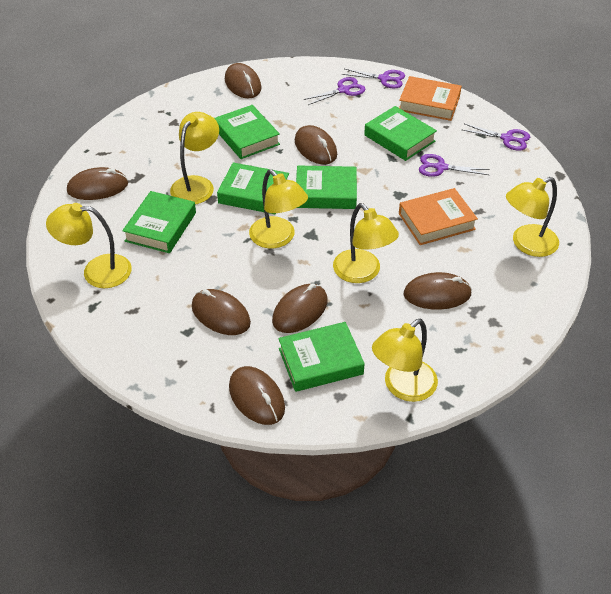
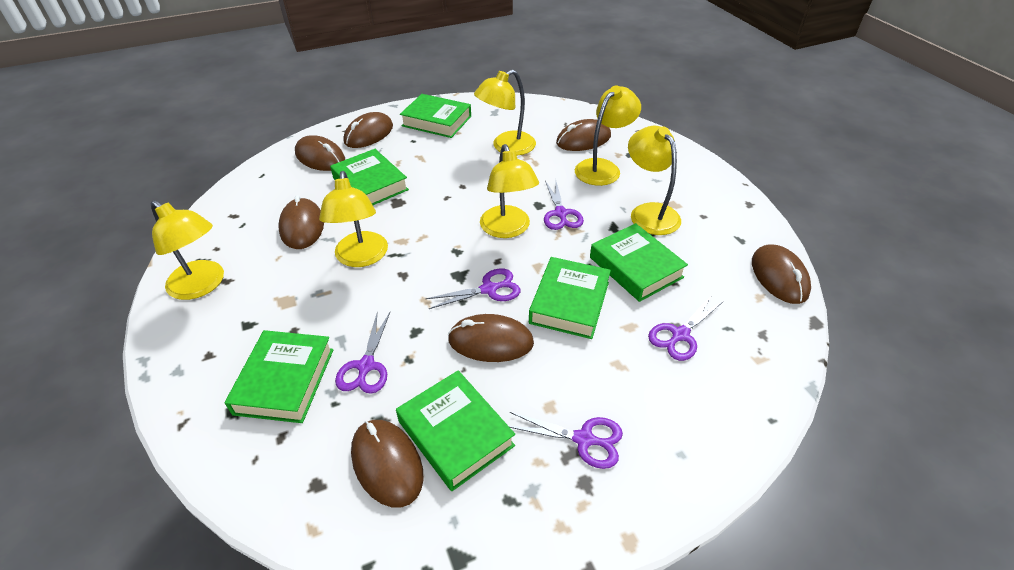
orange book: 2 -> 0
purple scissors: 4 -> 5

